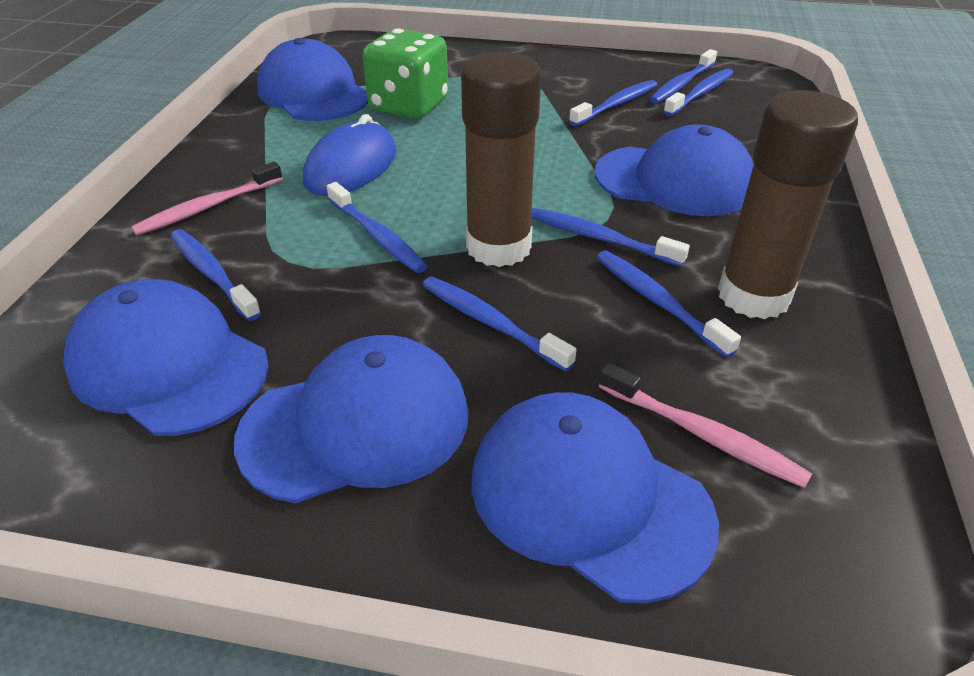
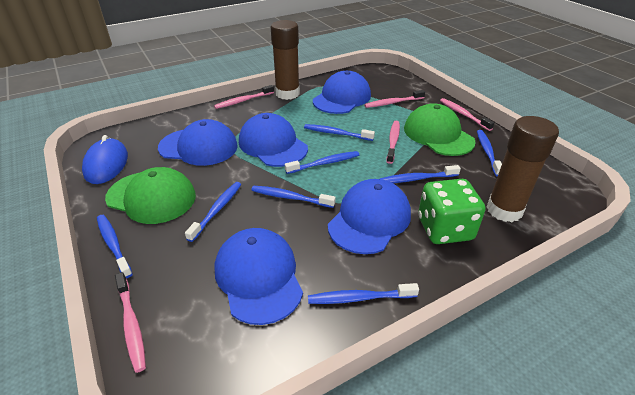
green cap: 0 -> 2
pink toothbrush: 2 -> 5

